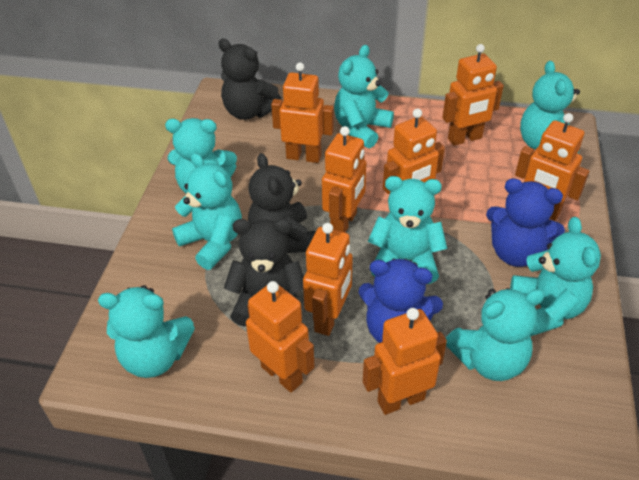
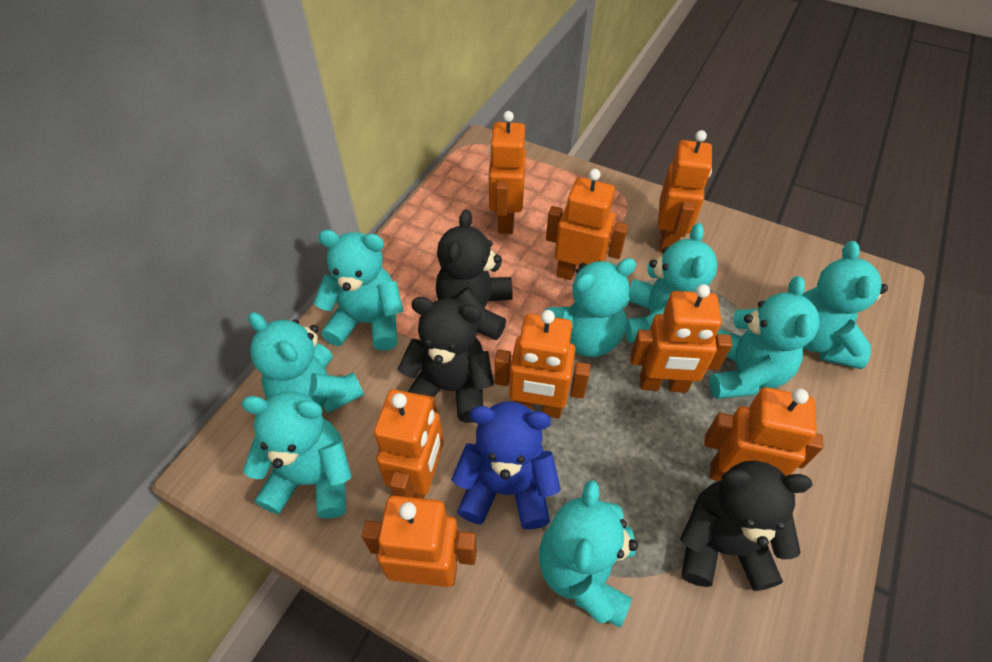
blue teddy bear: 2 -> 1

